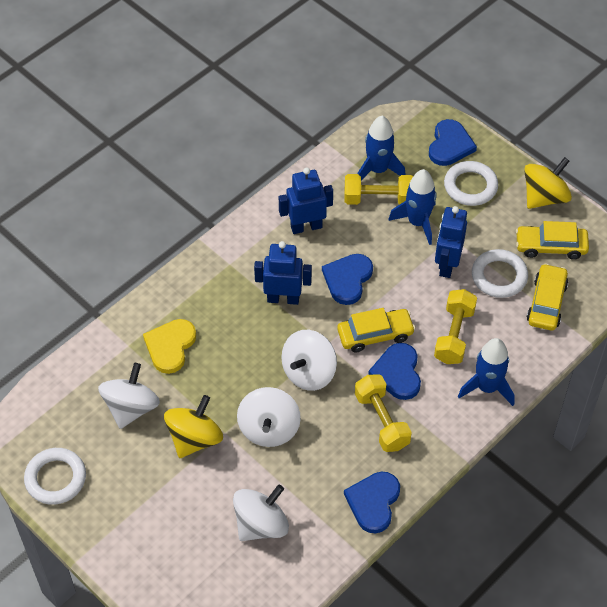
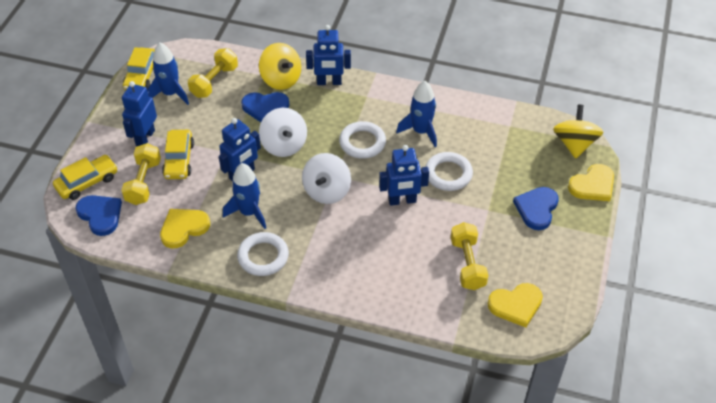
blue heart: 4 -> 3
blue robot: 3 -> 4
white spinning top: 4 -> 2
yellow heart: 1 -> 3

